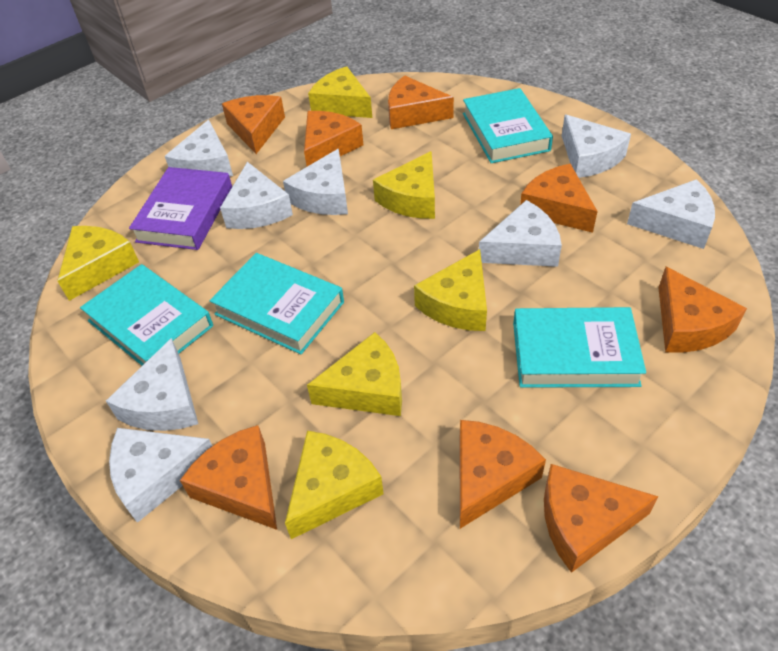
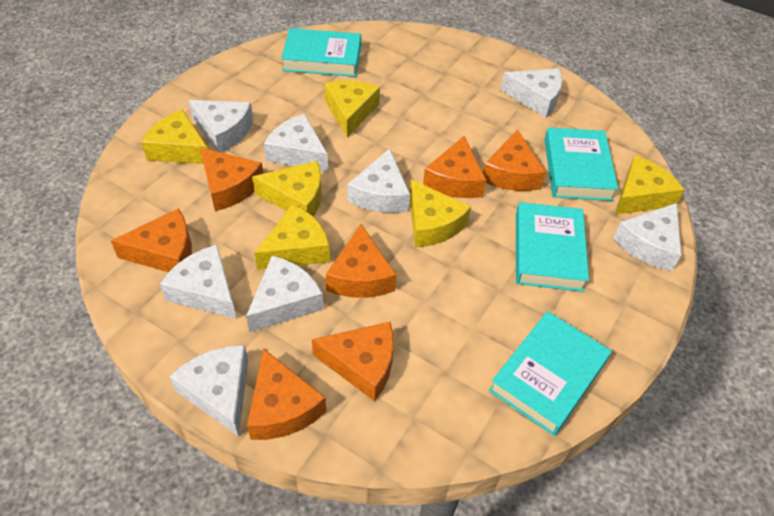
orange cheese: 8 -> 7
purple book: 1 -> 0

